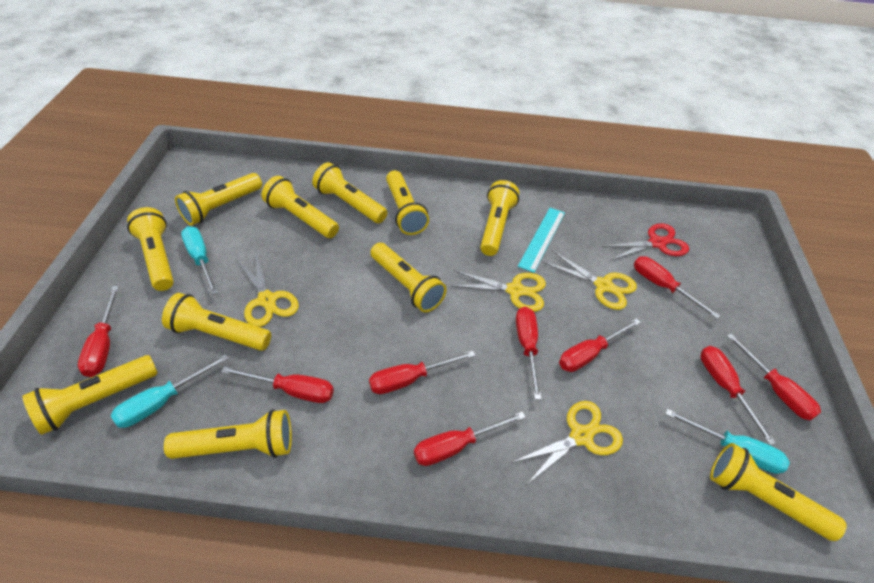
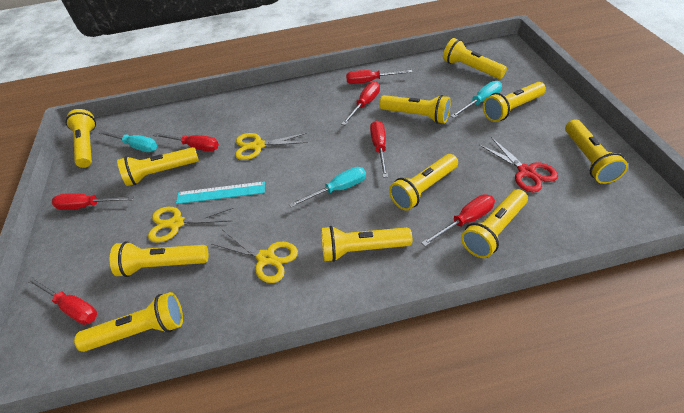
red screwdriver: 9 -> 7
yellow scissors: 4 -> 3

